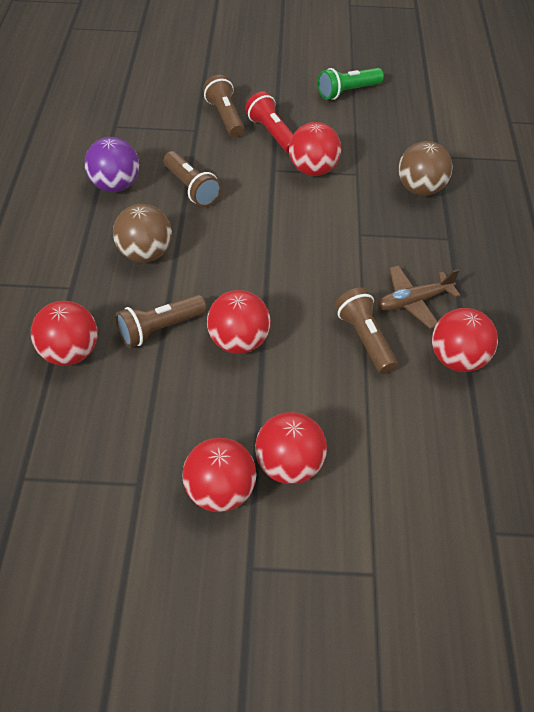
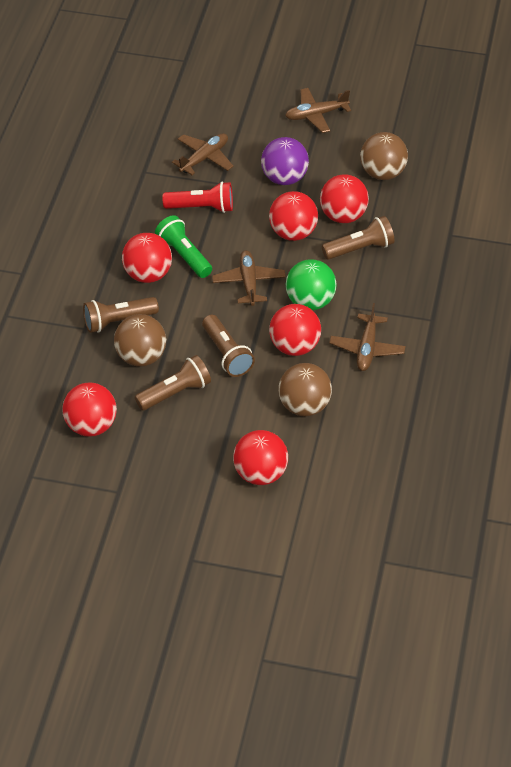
brown ball: 2 -> 3
brown plane: 1 -> 4
green ball: 0 -> 1

